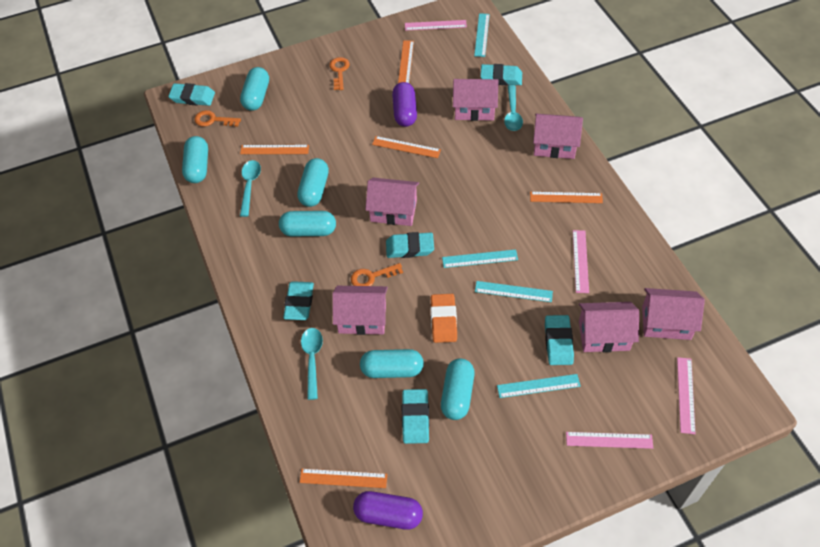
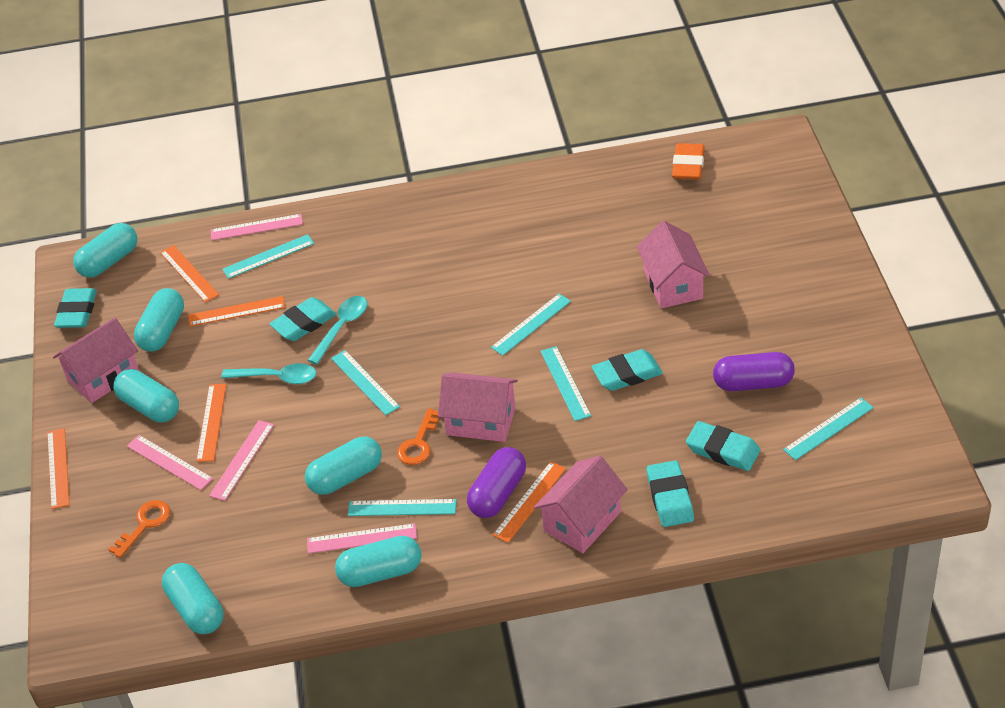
orange key: 3 -> 2
pink house: 6 -> 4
turquoise eraser: 6 -> 5
turquoise ruler: 4 -> 6
turquoise spoon: 3 -> 2

